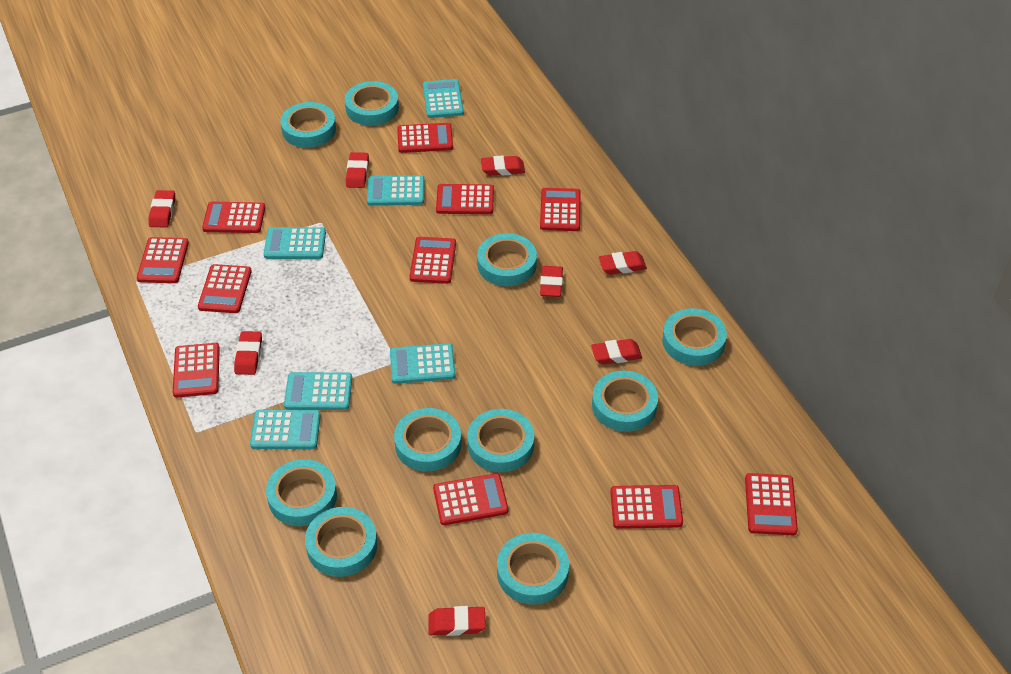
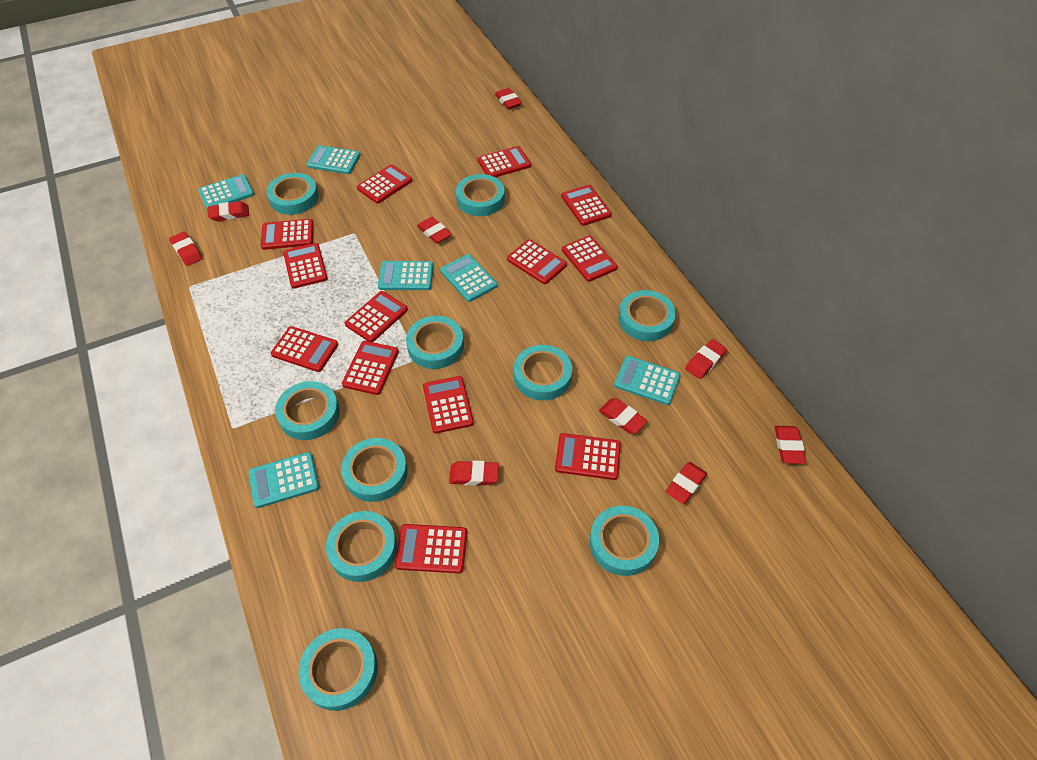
red calculator: 11 -> 13
red eraser: 8 -> 9

